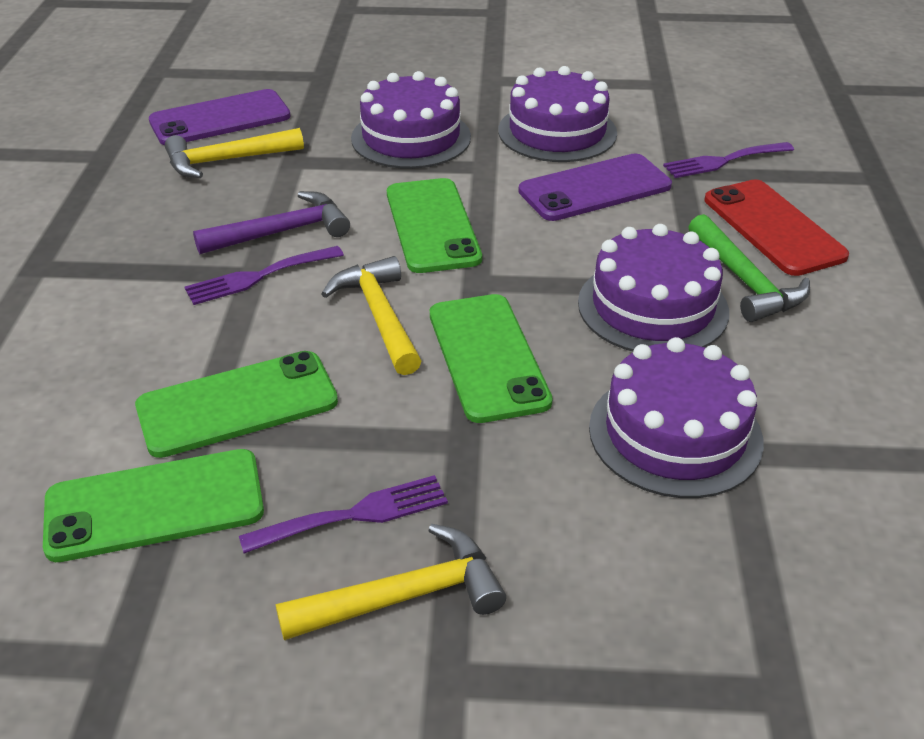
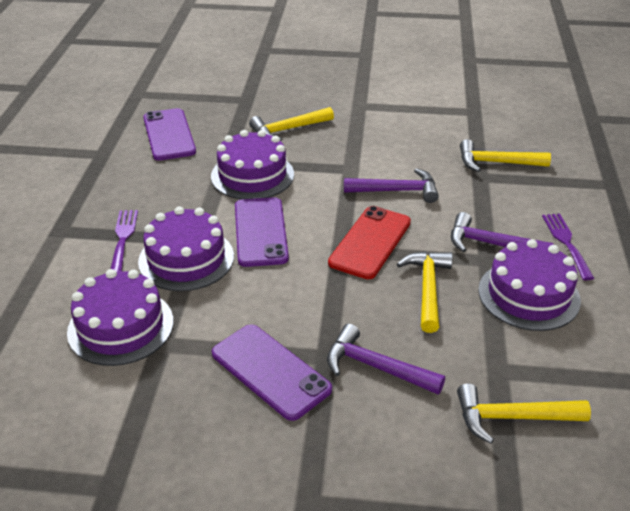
green hammer: 1 -> 0
green phone: 4 -> 0
purple fork: 3 -> 2
purple hammer: 1 -> 3
purple phone: 2 -> 3
yellow hammer: 3 -> 4

